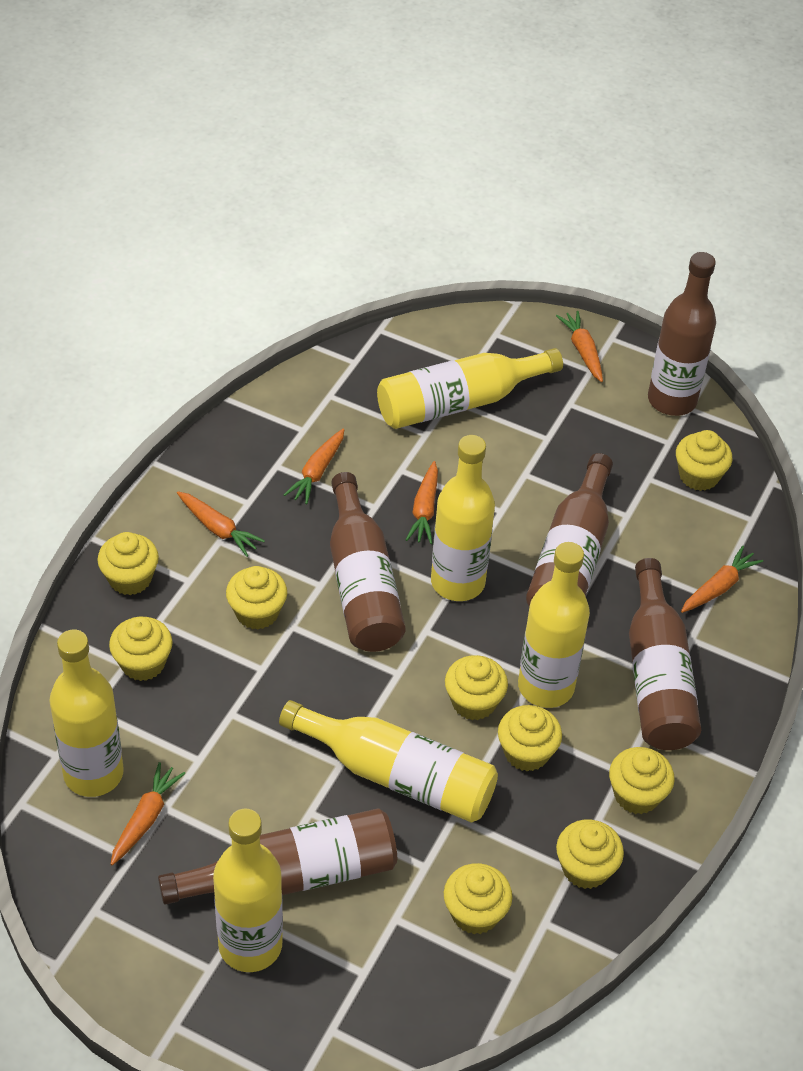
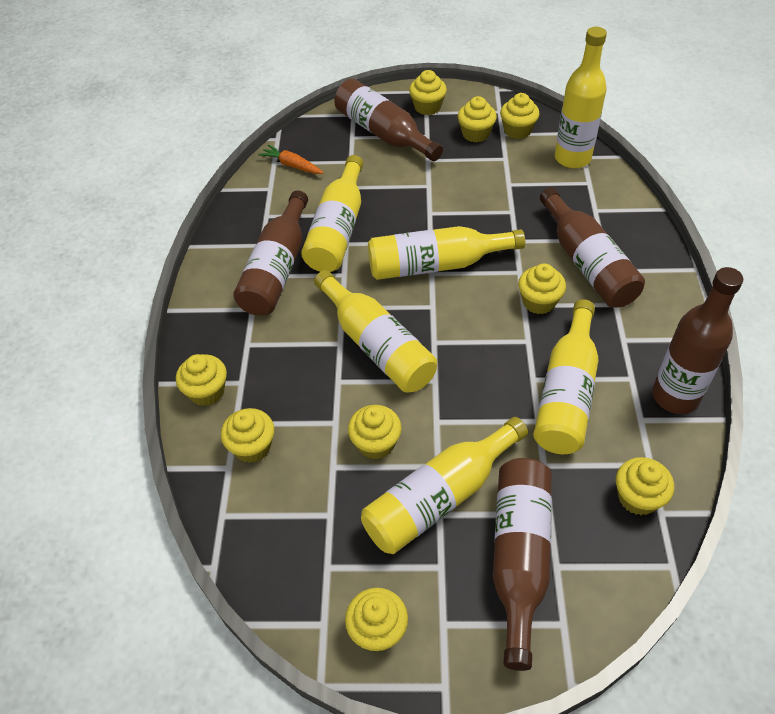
orange carrot: 6 -> 1

